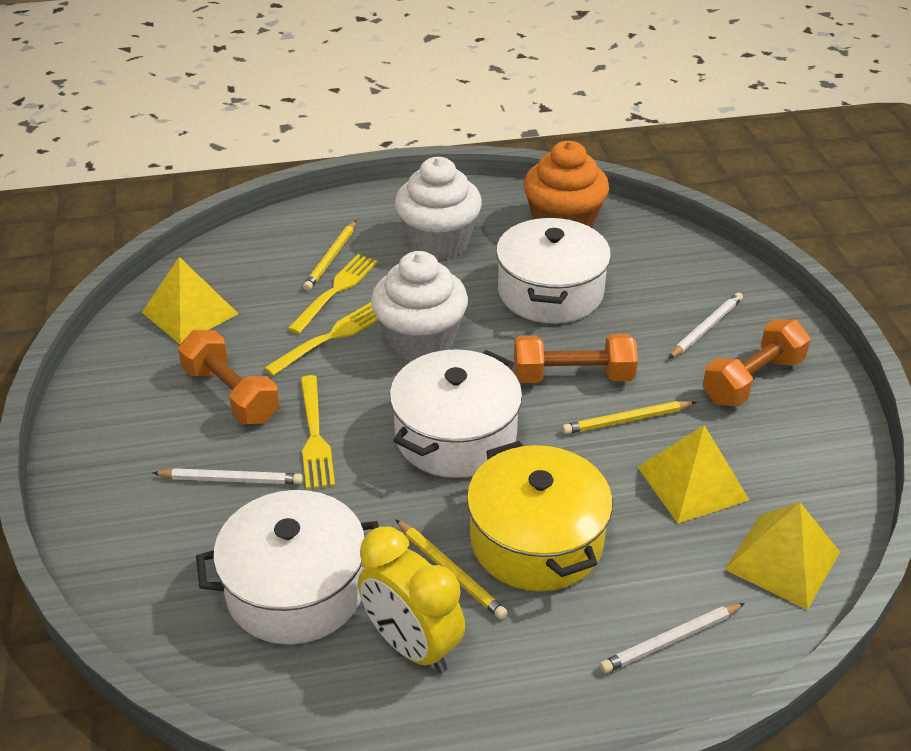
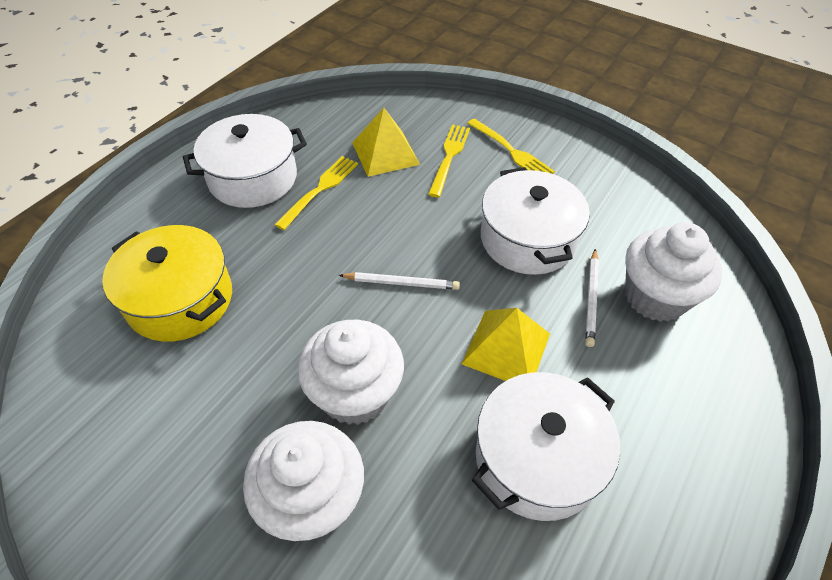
orange cupcake: 1 -> 0
orange dumbbell: 3 -> 0
white cupcake: 2 -> 3
white pencil: 3 -> 2
yellow clock: 1 -> 0
yellow pencil: 3 -> 0
yellow pyramid: 3 -> 2

